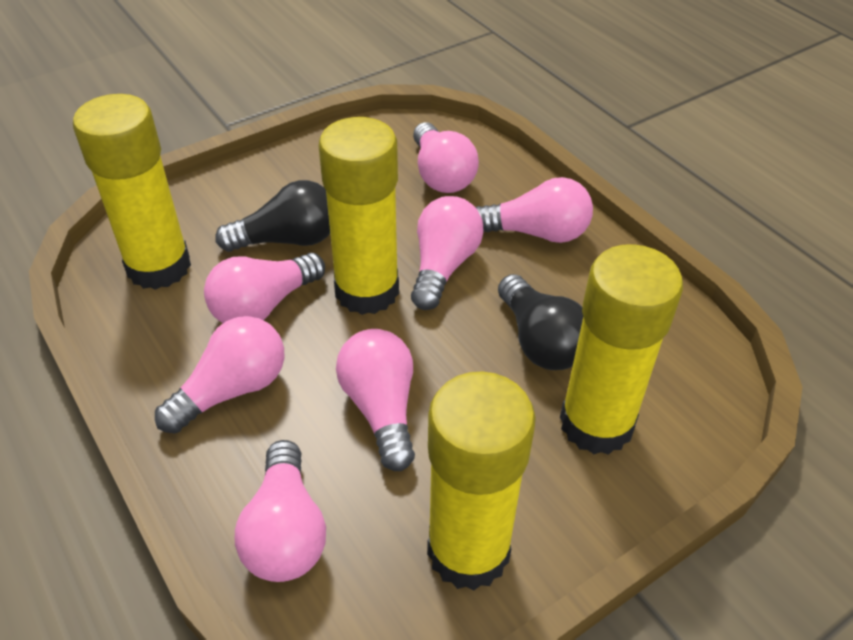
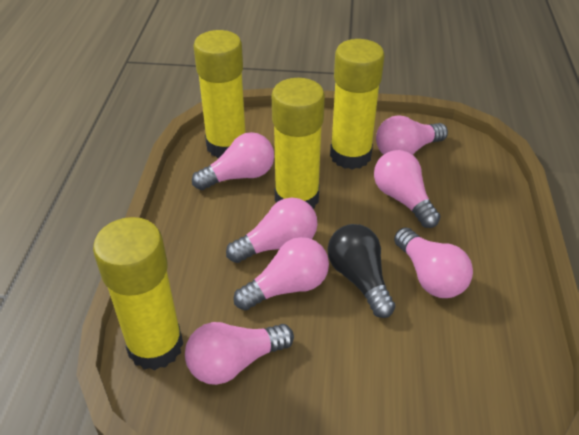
black light bulb: 2 -> 1

